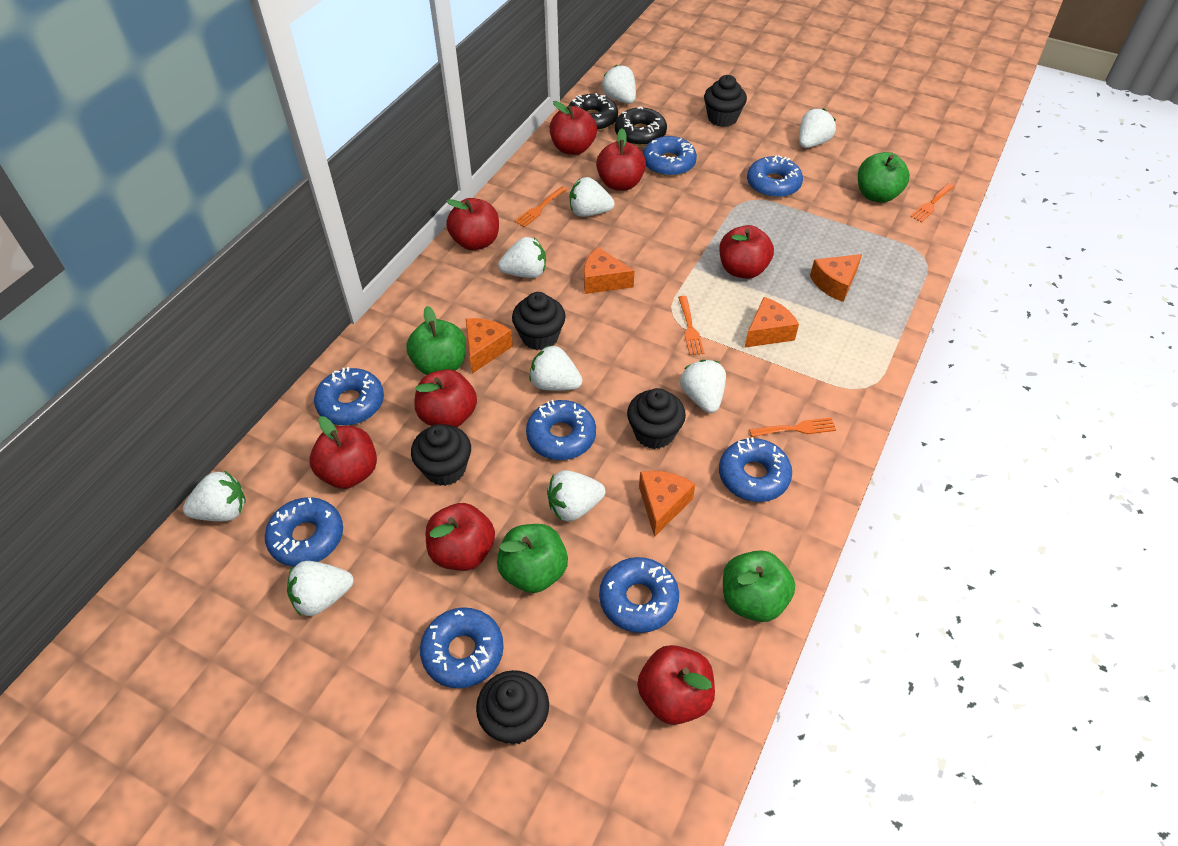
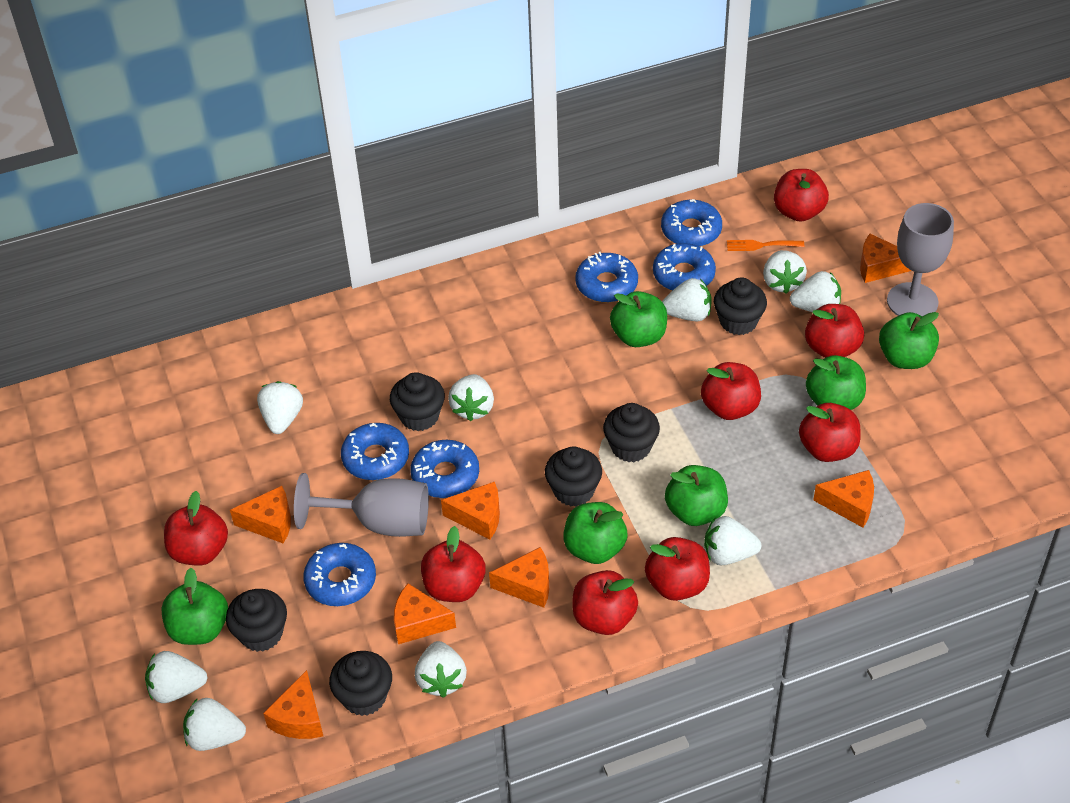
black cupcake: 5 -> 6
black donut: 2 -> 0
blue donut: 8 -> 6
green apple: 4 -> 6
grey goblet: 0 -> 2
orange cheese: 5 -> 7
orange fork: 4 -> 1

